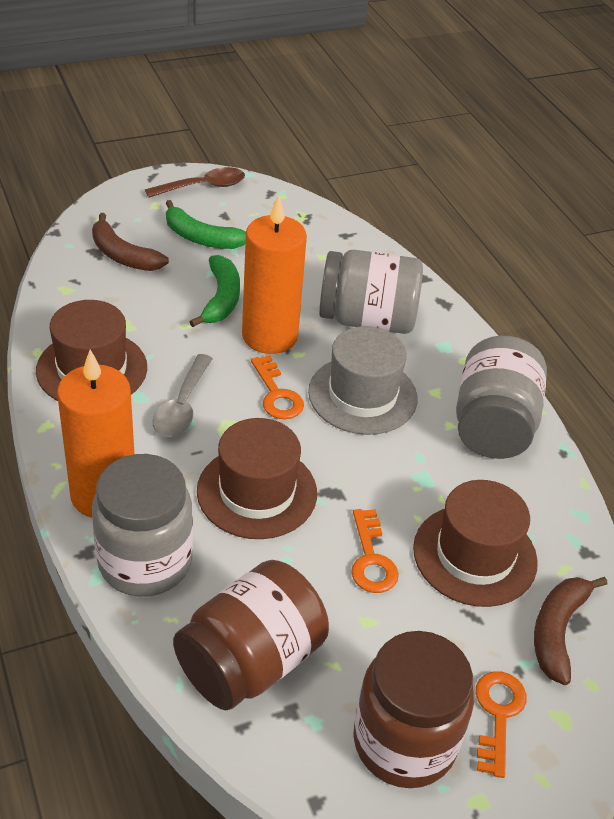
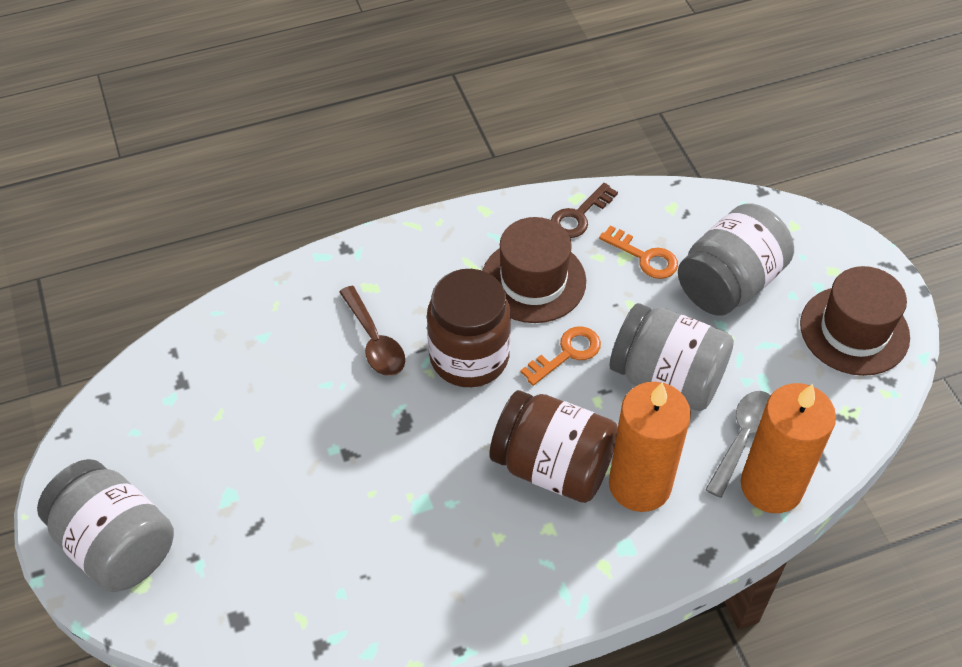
brown banana: 2 -> 0
brown hat: 3 -> 2
brown key: 0 -> 1
green banana: 2 -> 0
grey hat: 1 -> 0
orange key: 3 -> 2

